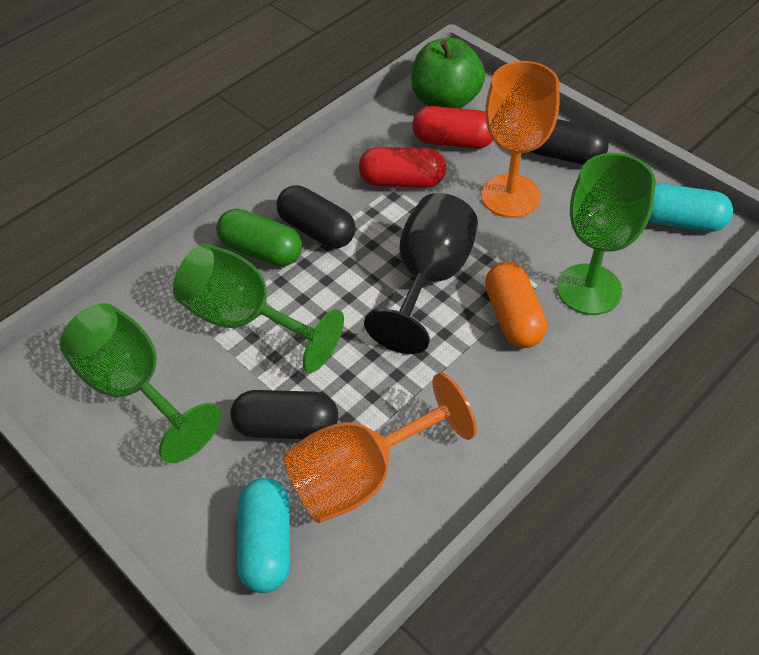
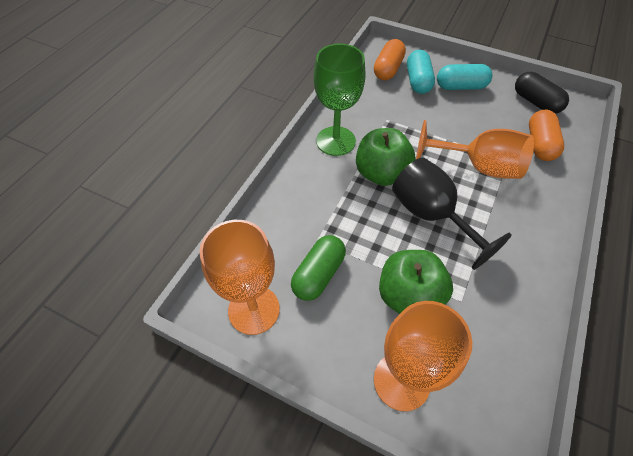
black capsule: 3 -> 1
green apple: 1 -> 2
green goblet: 3 -> 1
orange capsule: 1 -> 2
orange goblet: 2 -> 3
red capsule: 2 -> 0

